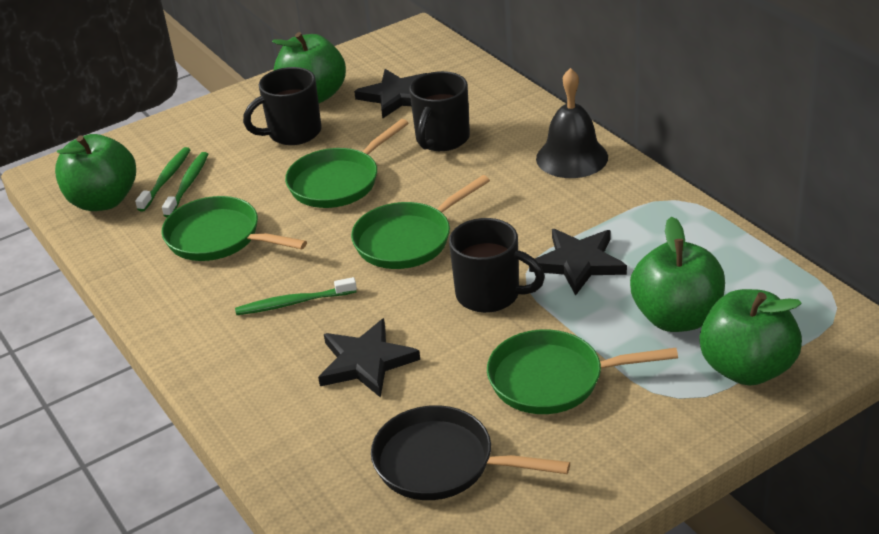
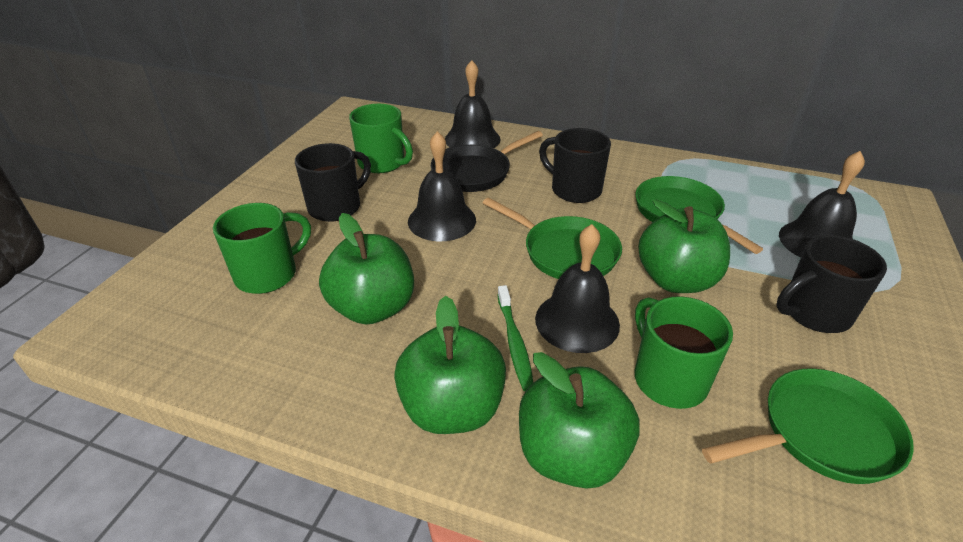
black bell: 1 -> 4
black star: 3 -> 0
green mug: 0 -> 3
green pan: 4 -> 3
green toothbrush: 3 -> 1

